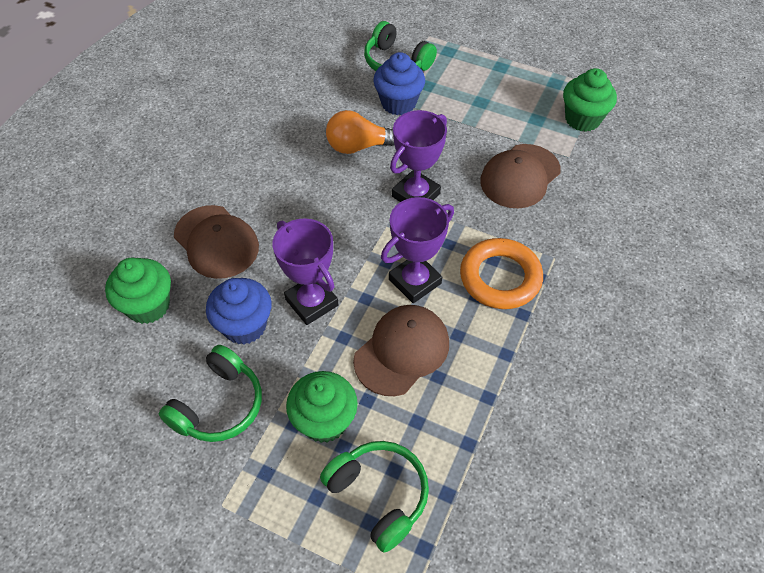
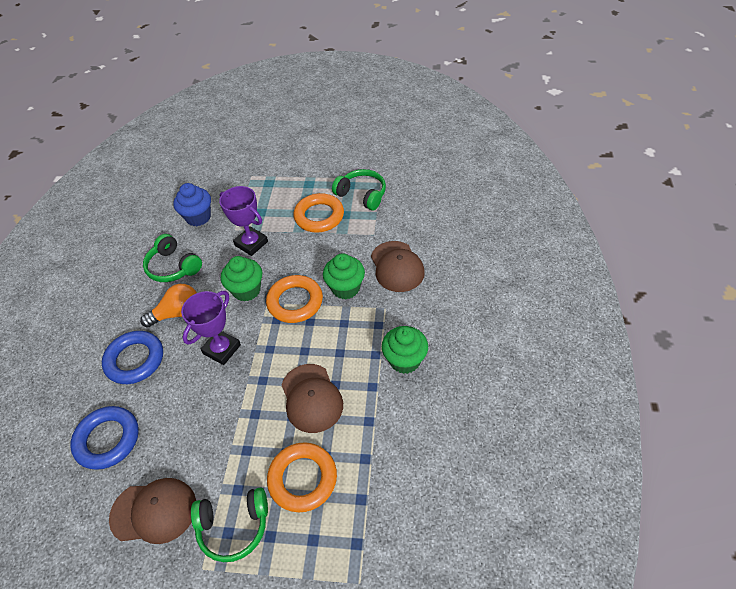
blue cupcake: 2 -> 1
blue ring: 0 -> 2
orange ring: 1 -> 3
purple trophy: 3 -> 2

